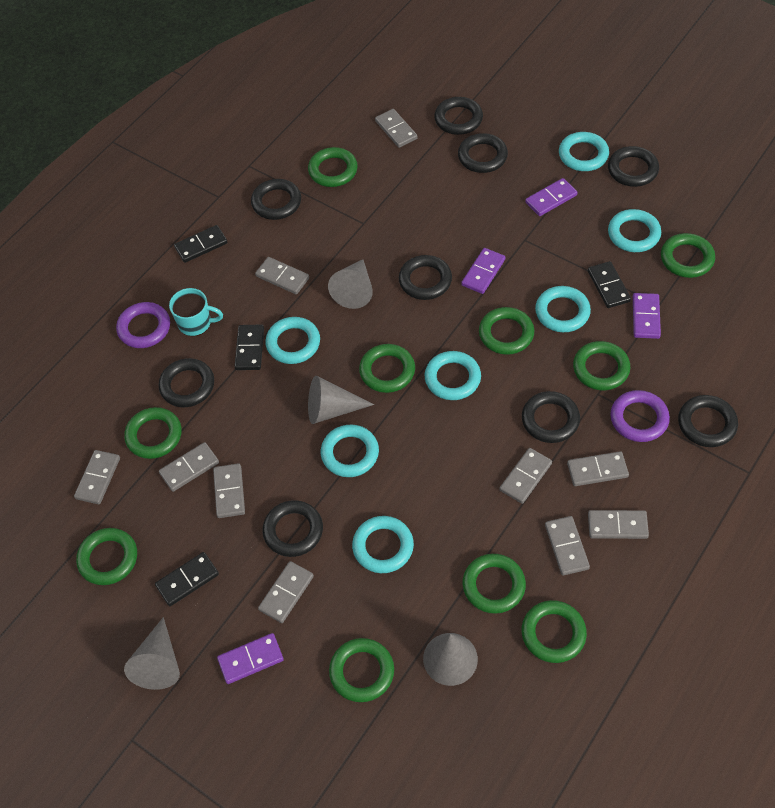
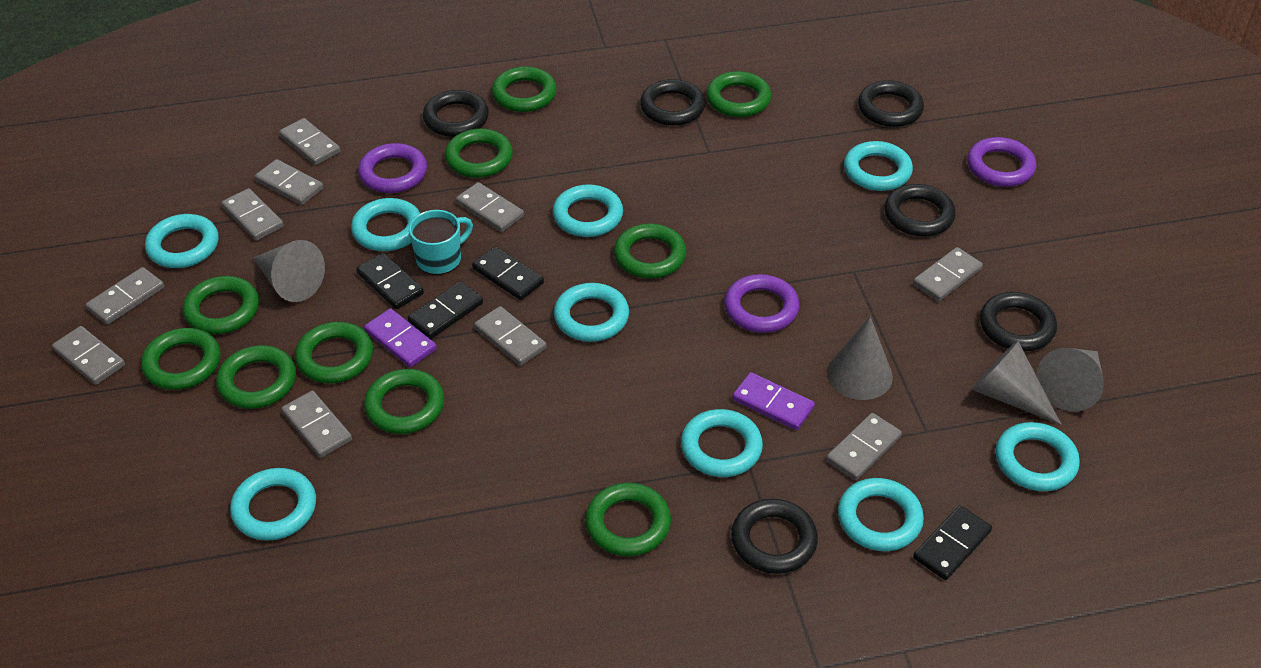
black ring: 9 -> 6
purple domino: 4 -> 2
purple ring: 2 -> 3
turquoise ring: 7 -> 9

